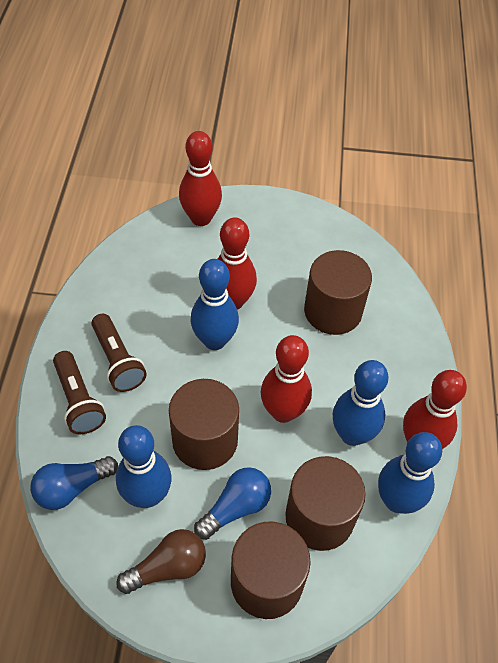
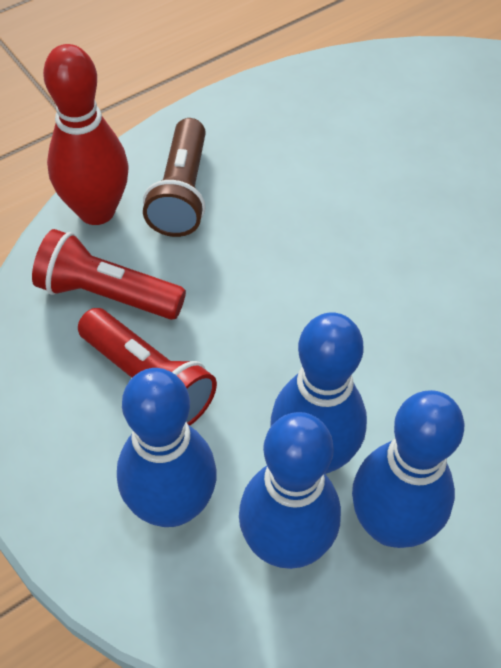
blue light bulb: 2 -> 0
brown cylinder: 4 -> 0
brown flashlight: 2 -> 1
brown light bulb: 1 -> 0
red bowling pin: 4 -> 1
red flashlight: 0 -> 2

